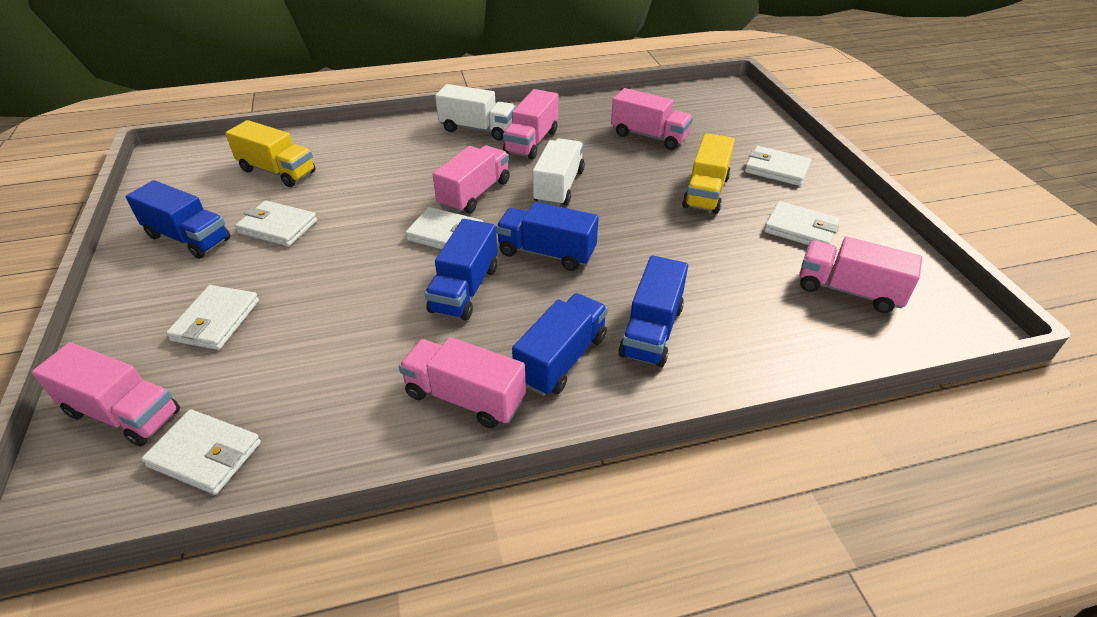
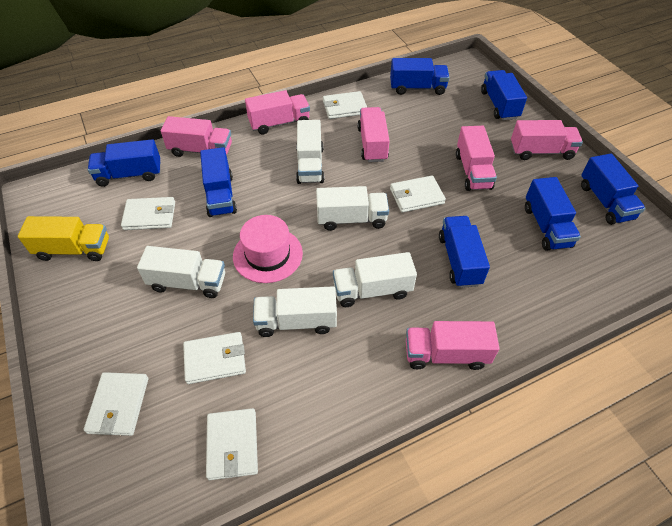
blue truck: 5 -> 7
pink hat: 0 -> 1
white truck: 2 -> 5
yellow truck: 2 -> 1

